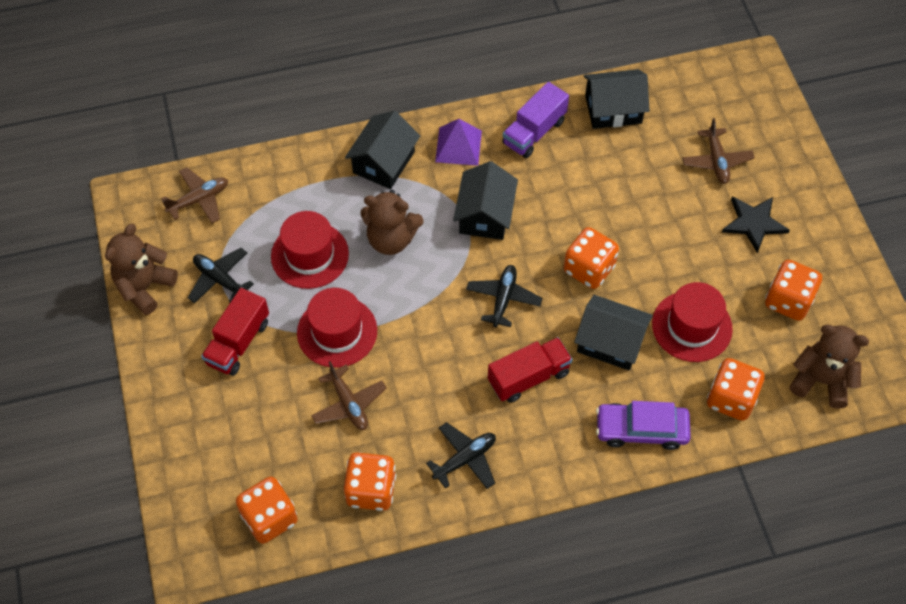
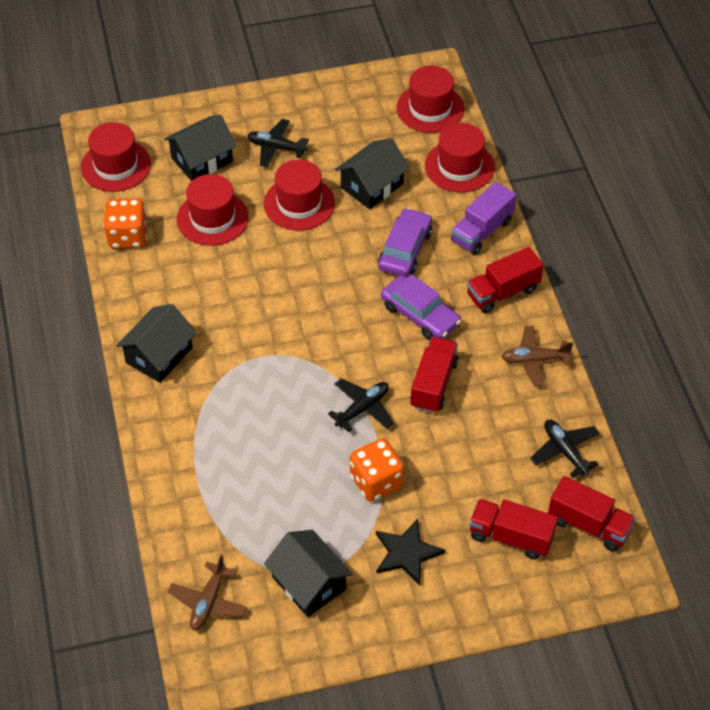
brown plane: 3 -> 2
brown teddy bear: 3 -> 0
orange dice: 5 -> 2
purple car: 1 -> 2
purple pyramid: 1 -> 0
red hat: 3 -> 5
red truck: 2 -> 4

